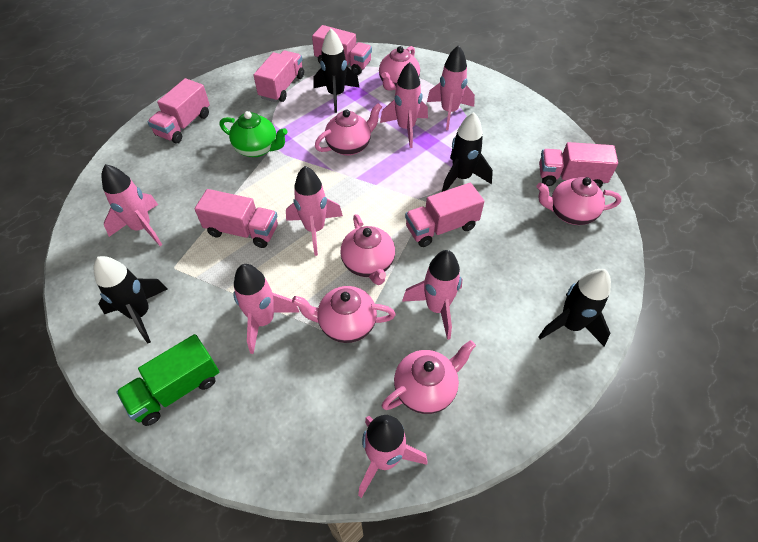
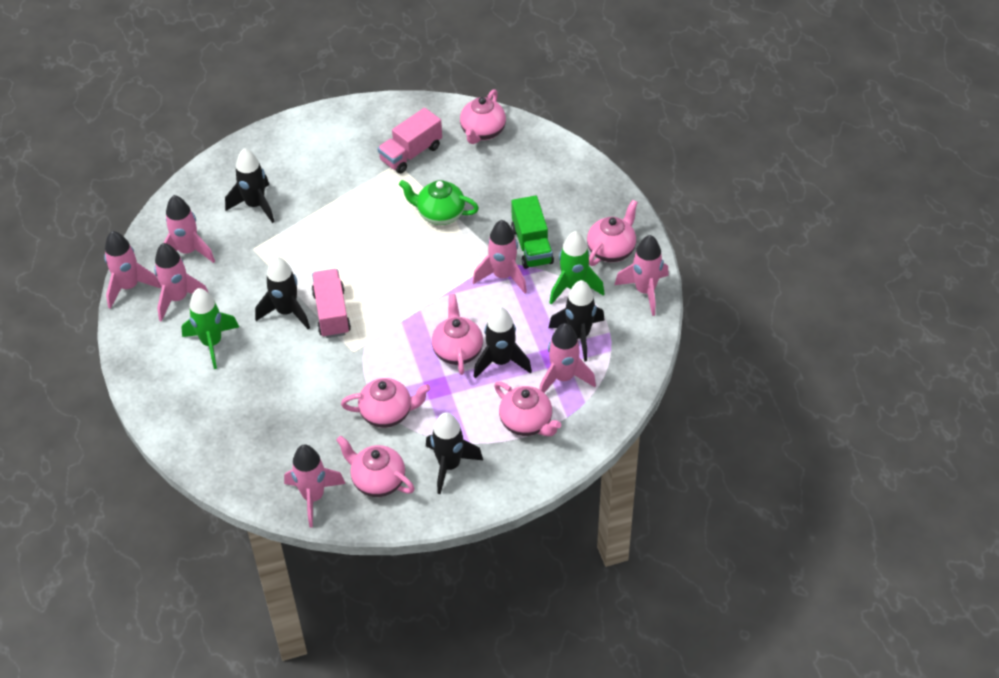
black rocket: 4 -> 5
green rocket: 0 -> 2
pink truck: 6 -> 2

